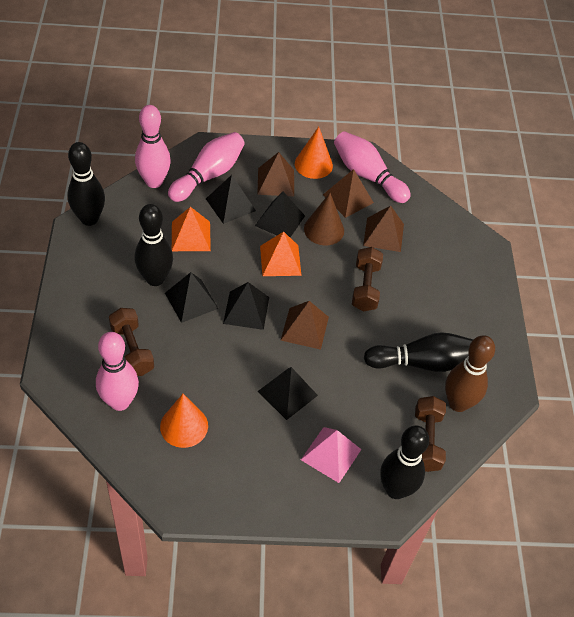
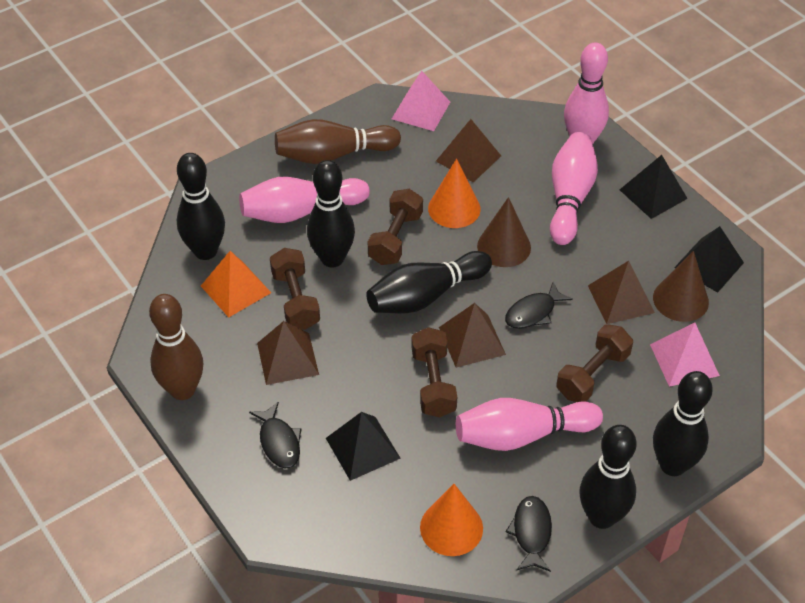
black bowling pin: 4 -> 5
black fish: 0 -> 3
black pyramid: 5 -> 3
brown bowling pin: 1 -> 2
brown cone: 1 -> 2
brown dumbbell: 3 -> 4
orange pyramid: 2 -> 1
pink pyramid: 1 -> 2

